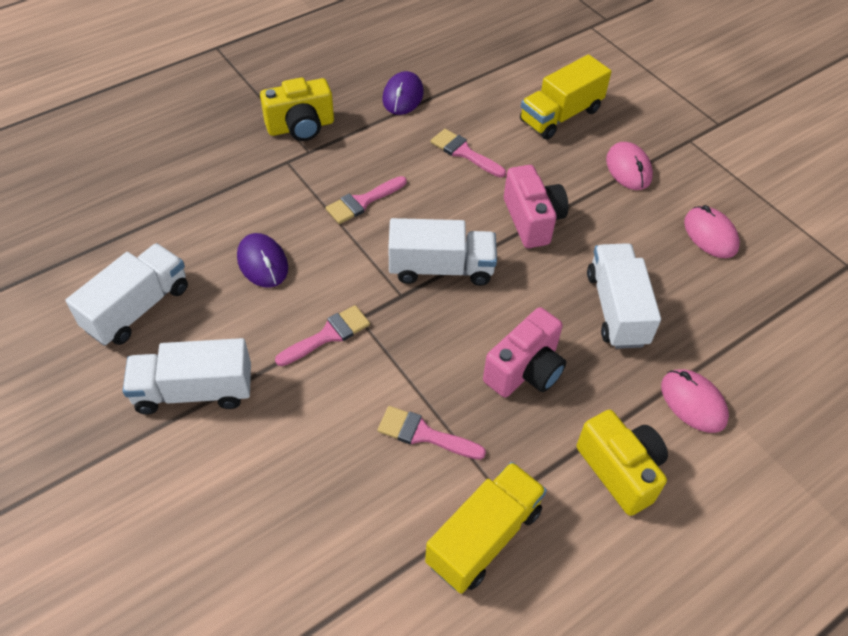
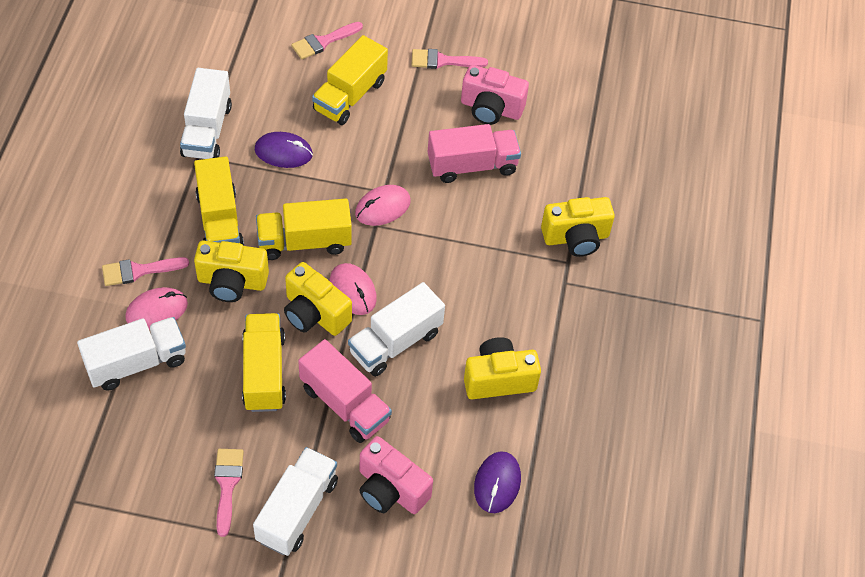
pink truck: 0 -> 2
yellow camera: 2 -> 4
yellow truck: 2 -> 4

